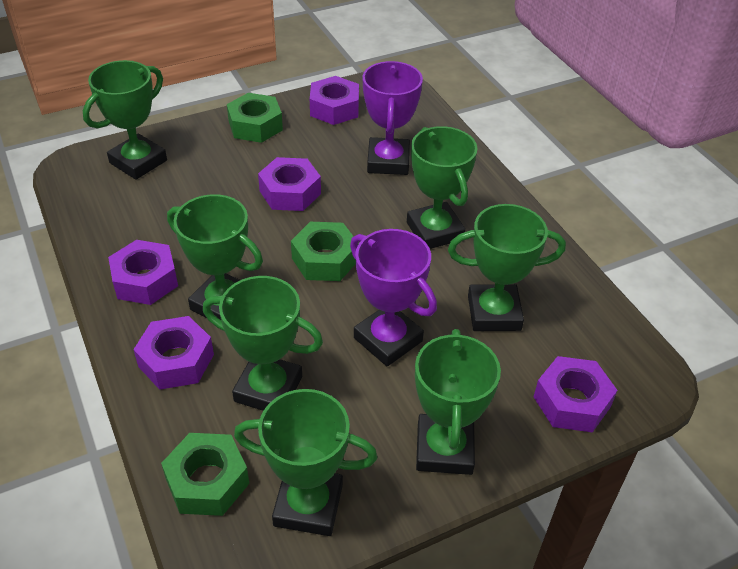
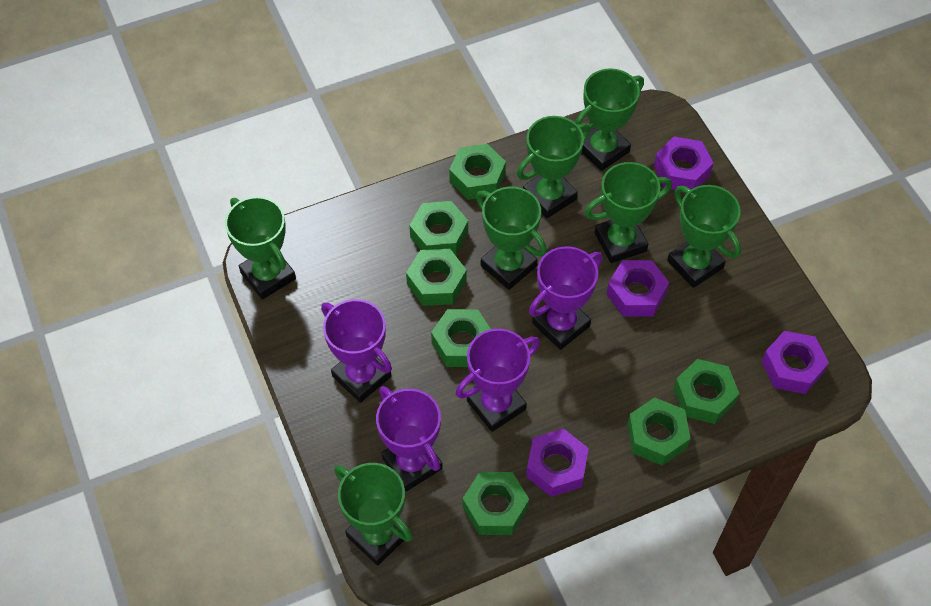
green nut: 3 -> 7
purple nut: 5 -> 4
purple trophy: 2 -> 4

